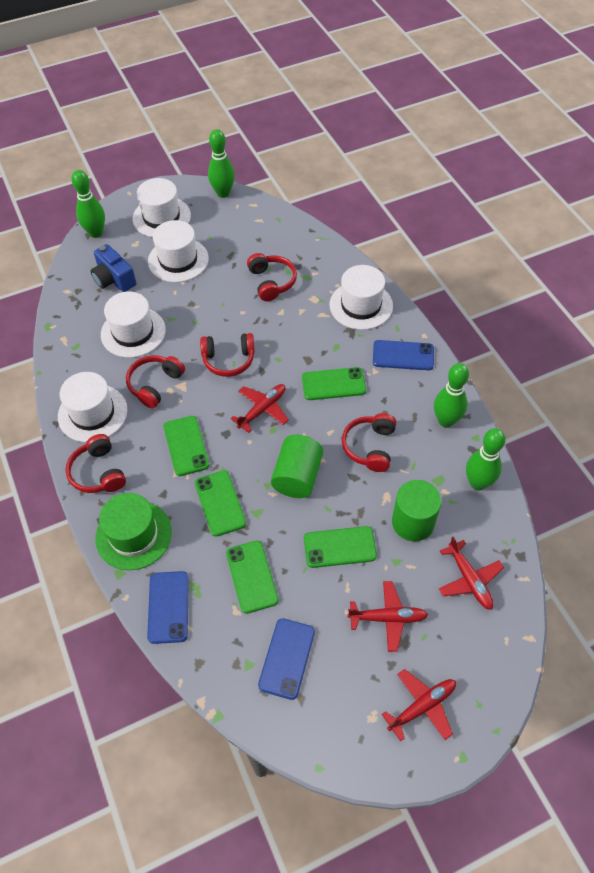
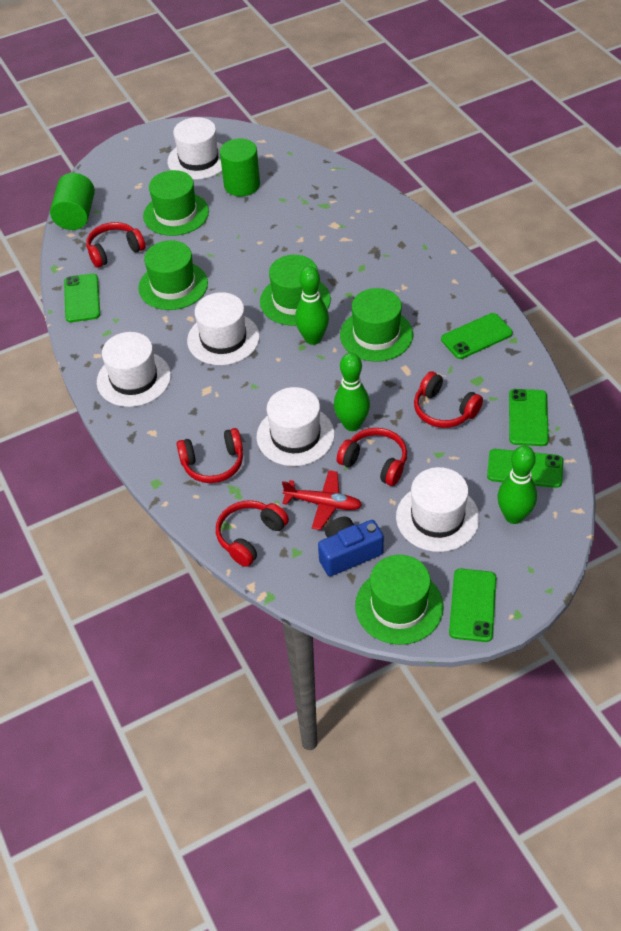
blue phone: 3 -> 0
green bowling pin: 4 -> 3
green hat: 1 -> 5
red plane: 4 -> 1

